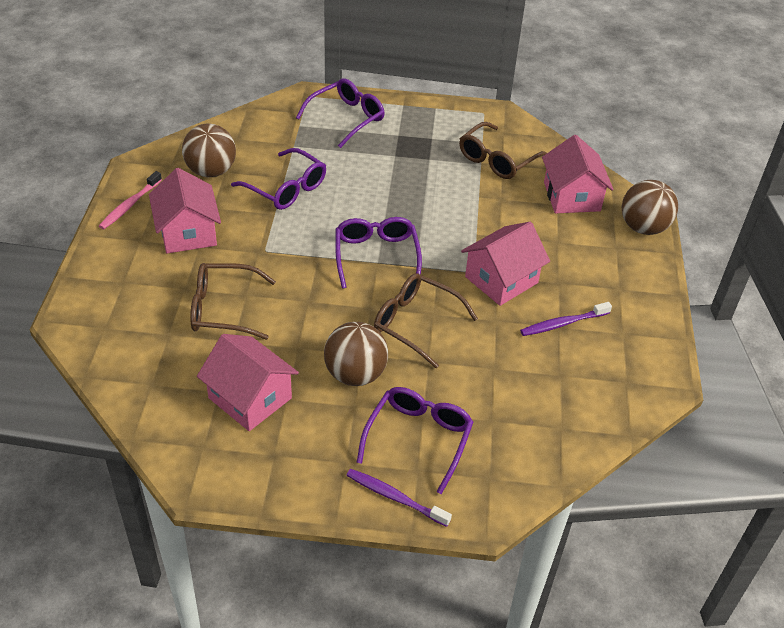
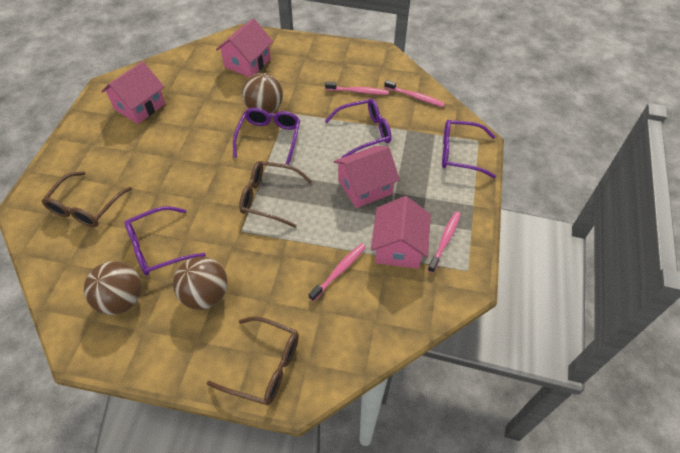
pink toothbrush: 1 -> 4
purple toothbrush: 2 -> 0

